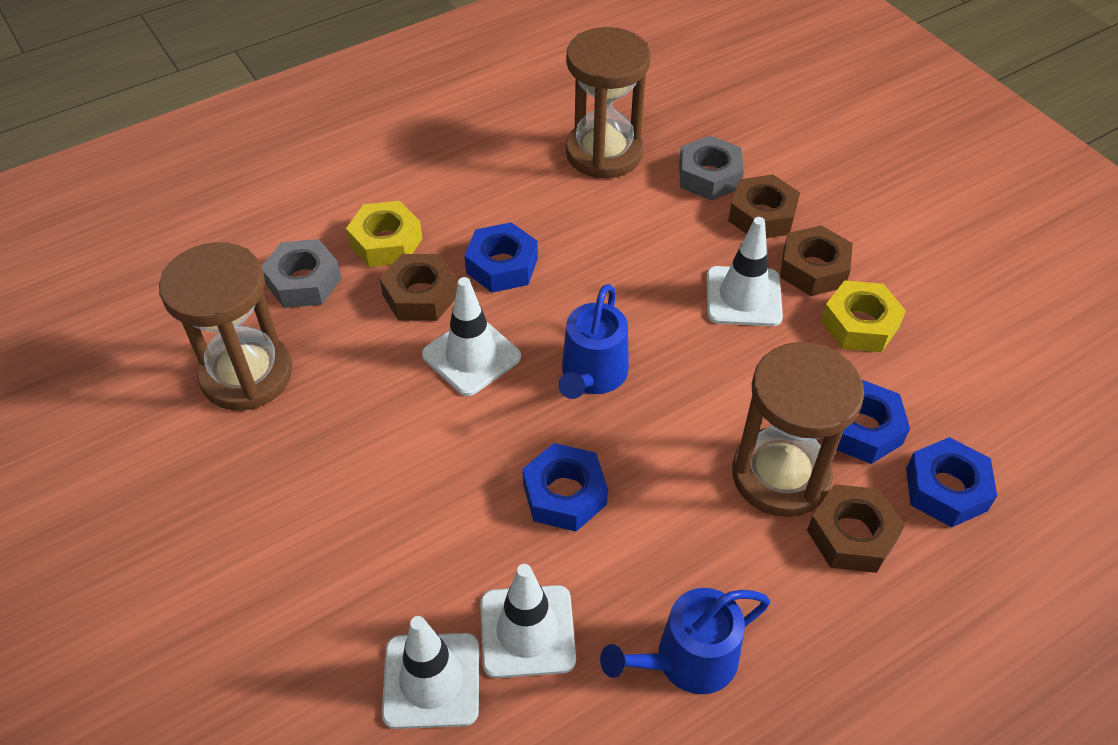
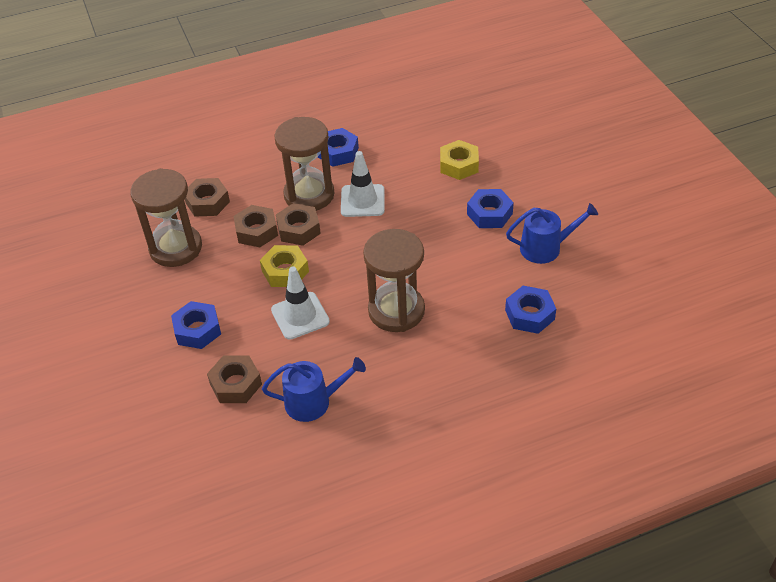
grey nut: 2 -> 0
white traffic cone: 4 -> 2

